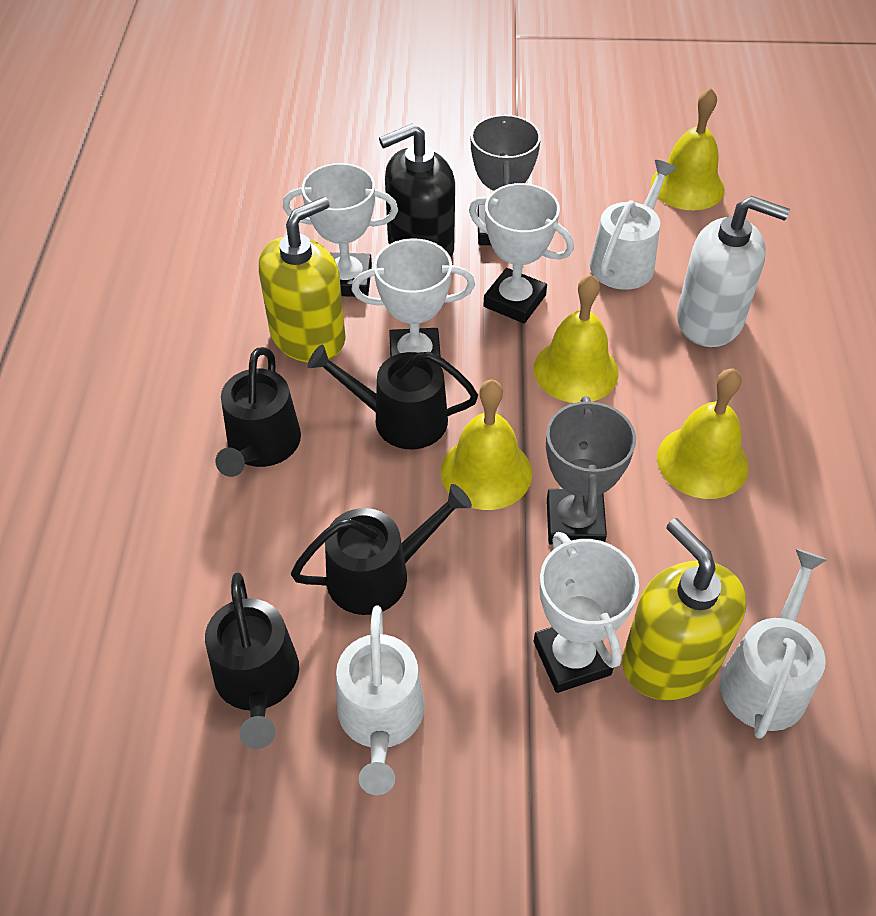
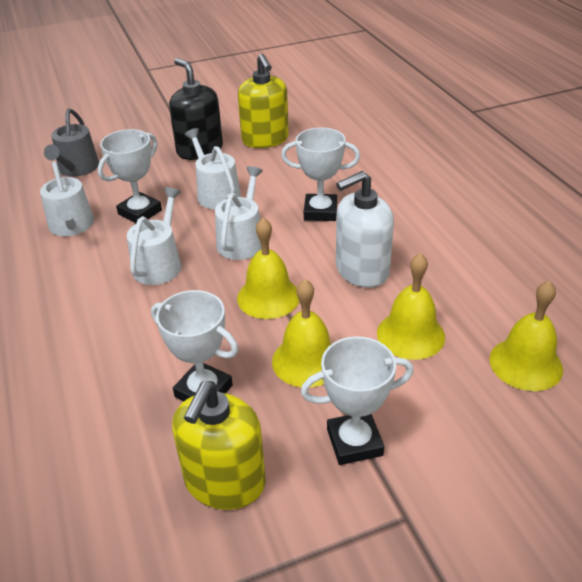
black watering can: 4 -> 0
grey trophy: 2 -> 0
grey watering can: 0 -> 1
white watering can: 3 -> 4

